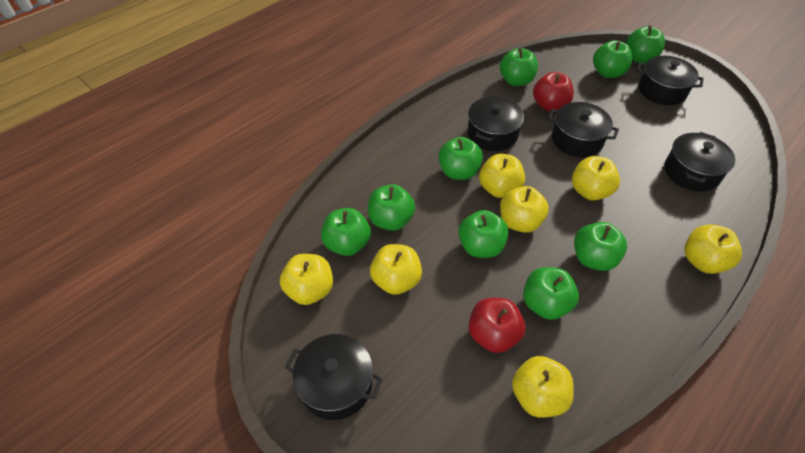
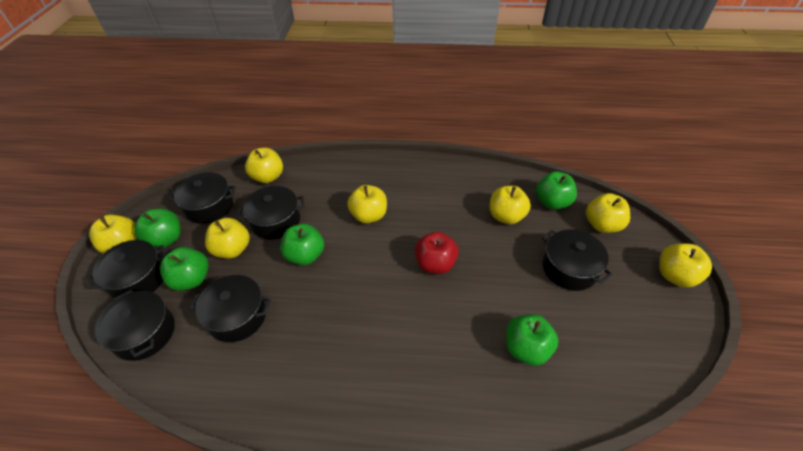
black pot: 5 -> 6
green apple: 9 -> 5
red apple: 2 -> 1

